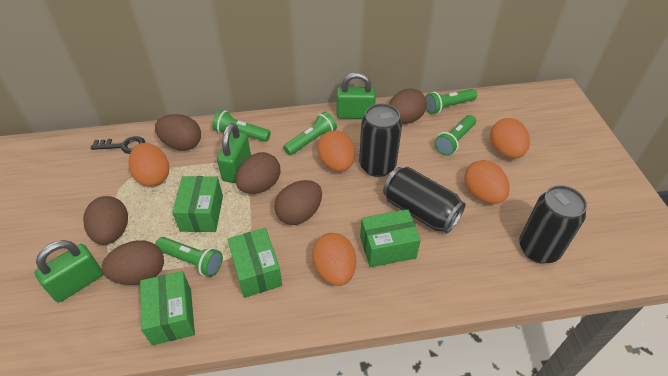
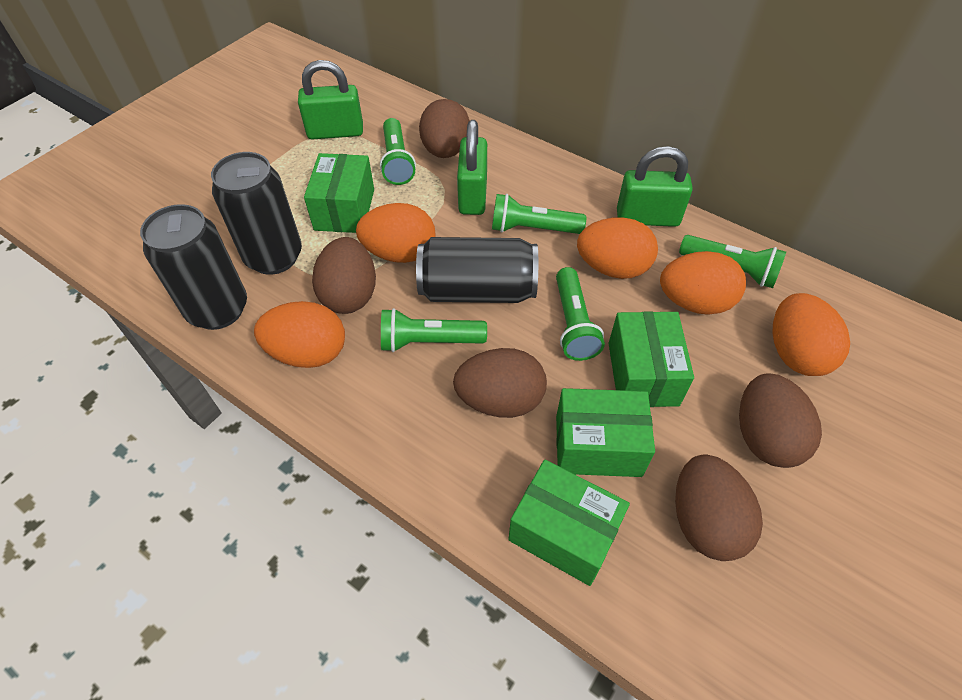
black key: 1 -> 0
brown egg: 6 -> 5

